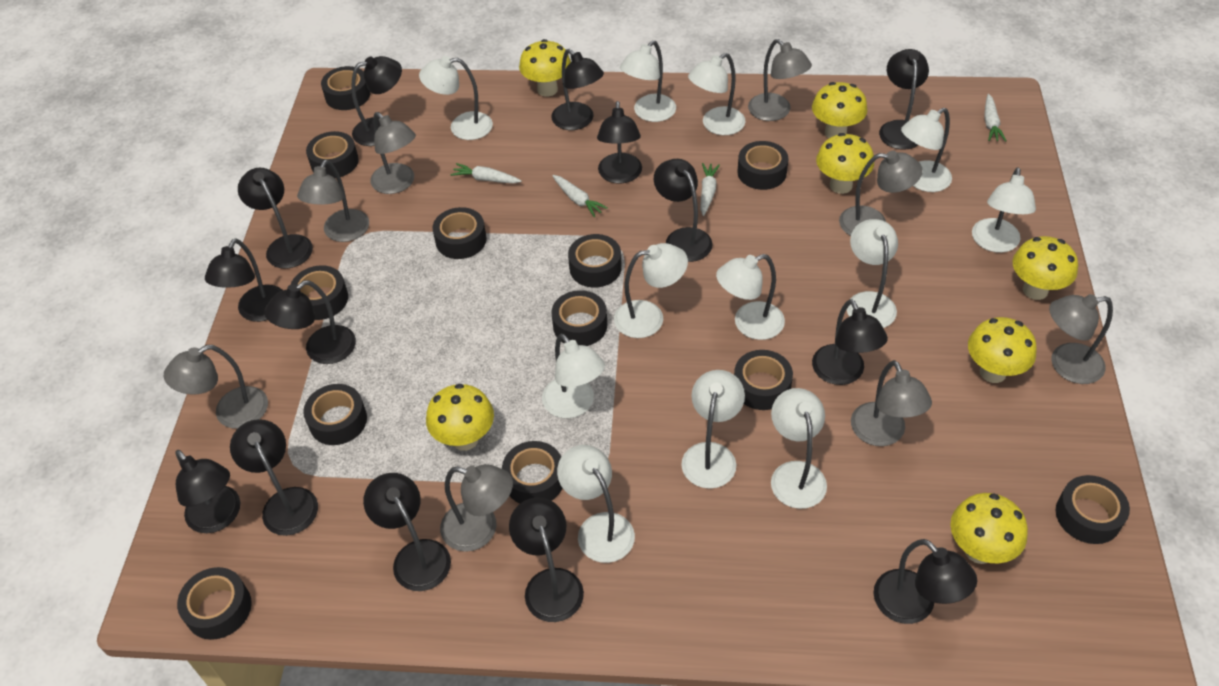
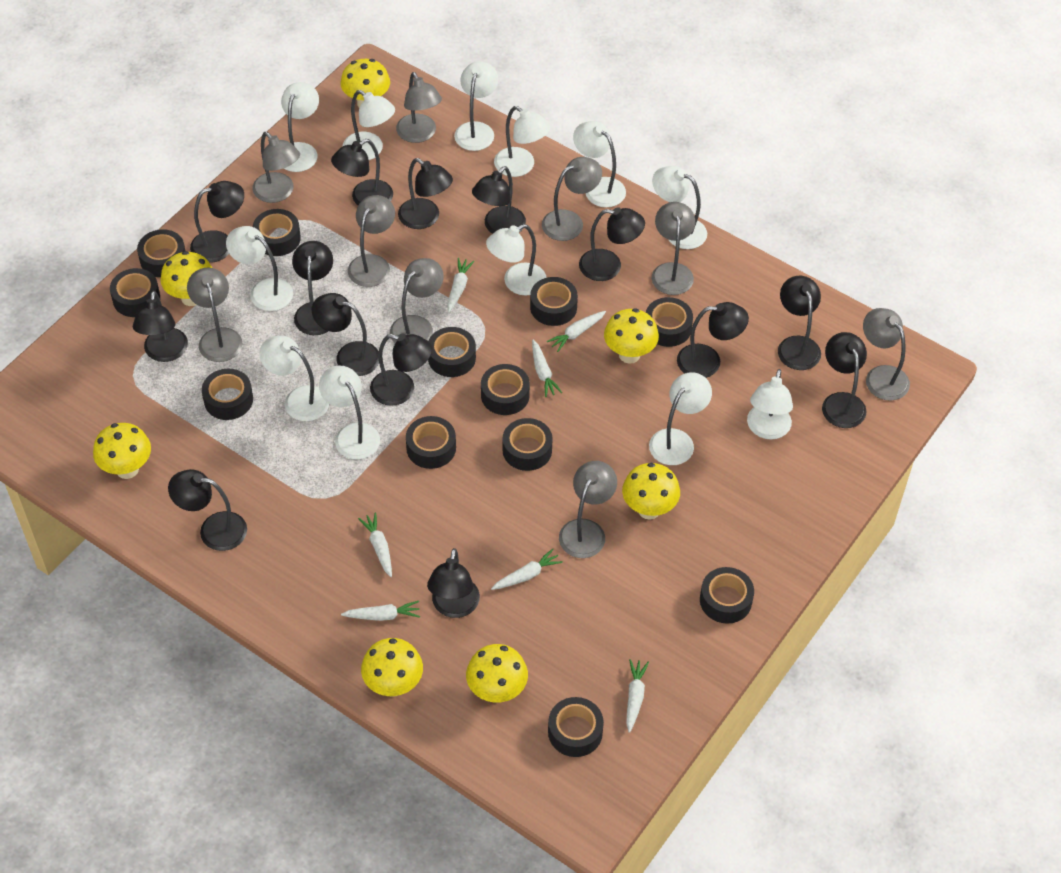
grey lamp: 8 -> 9
white carrot: 4 -> 7

